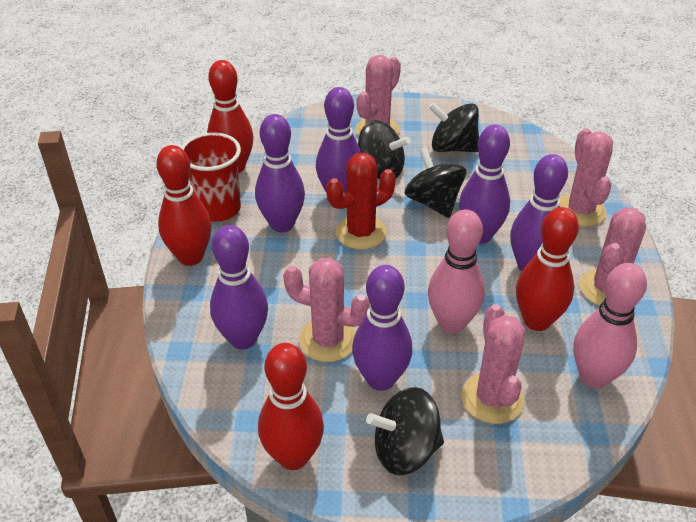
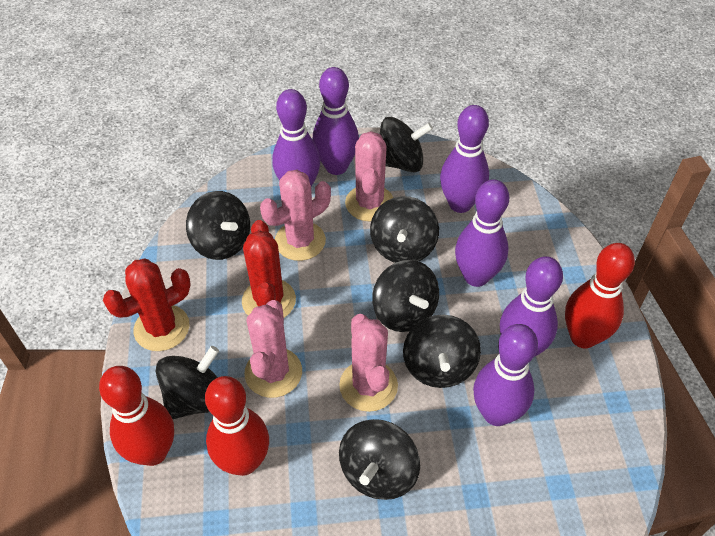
black spinning top: 4 -> 7
pink bowling pin: 2 -> 0
pink cactus: 5 -> 4
red bowling pin: 4 -> 3
red cactus: 1 -> 2
red cup: 1 -> 0

